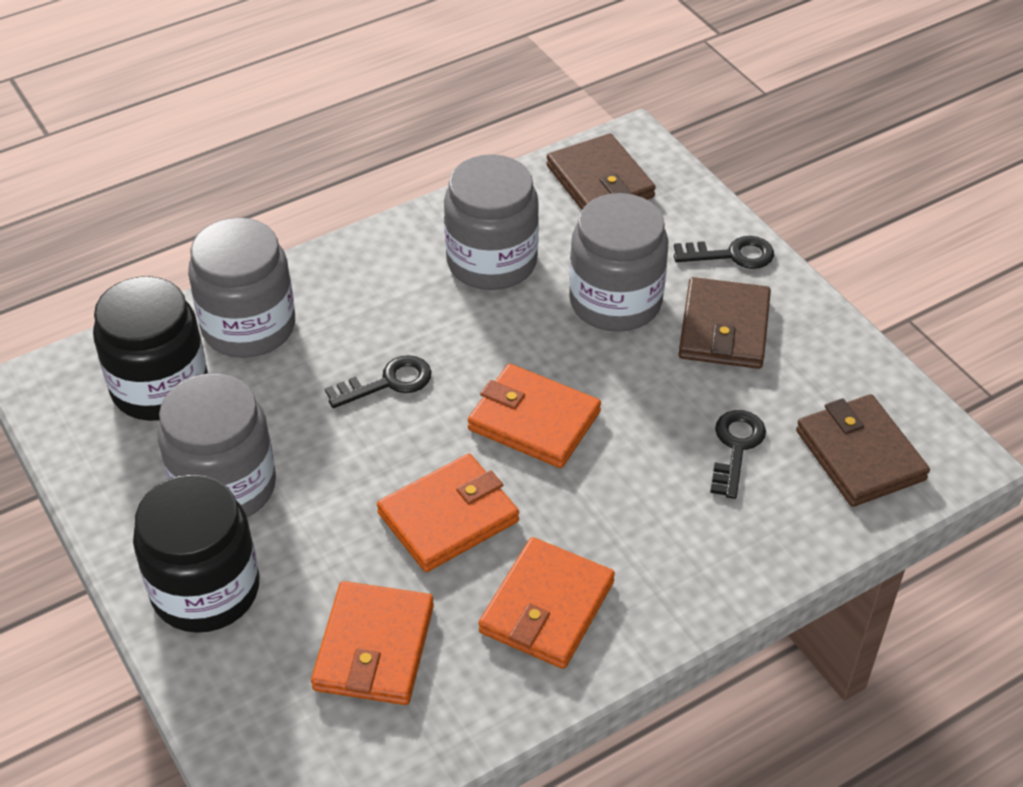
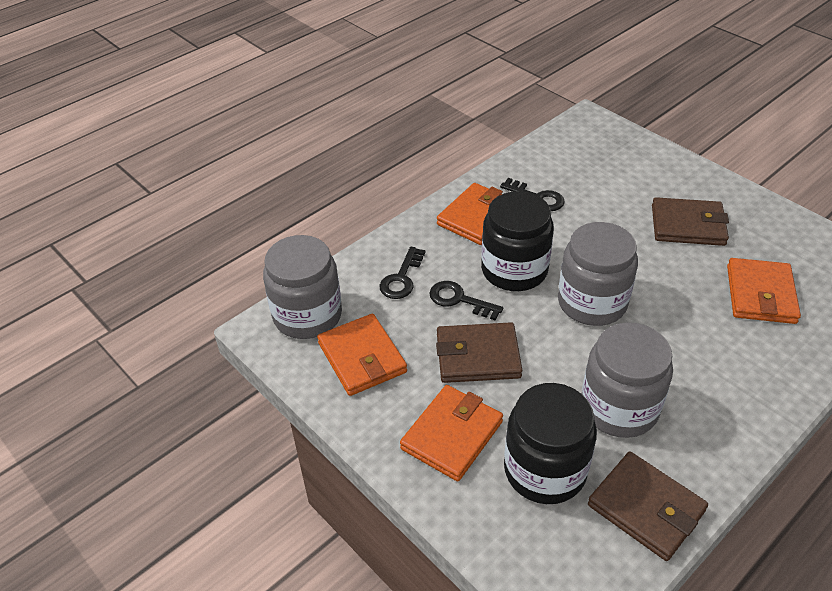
grey jar: 4 -> 3

